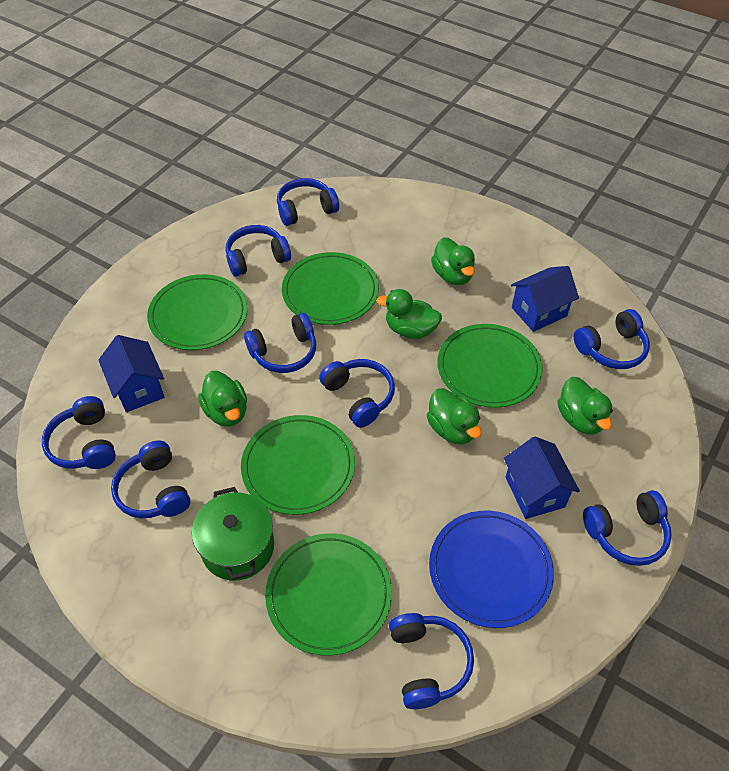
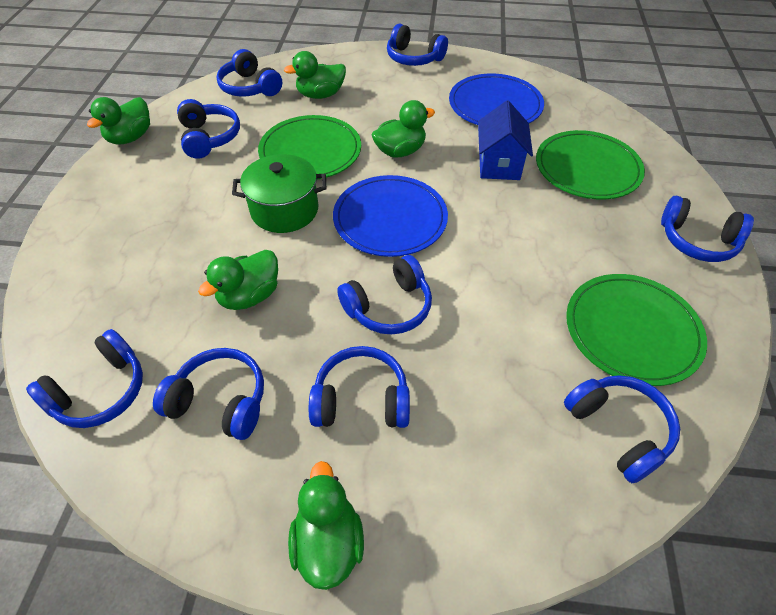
blue house: 3 -> 1
blue plate: 1 -> 2
green plate: 5 -> 3

